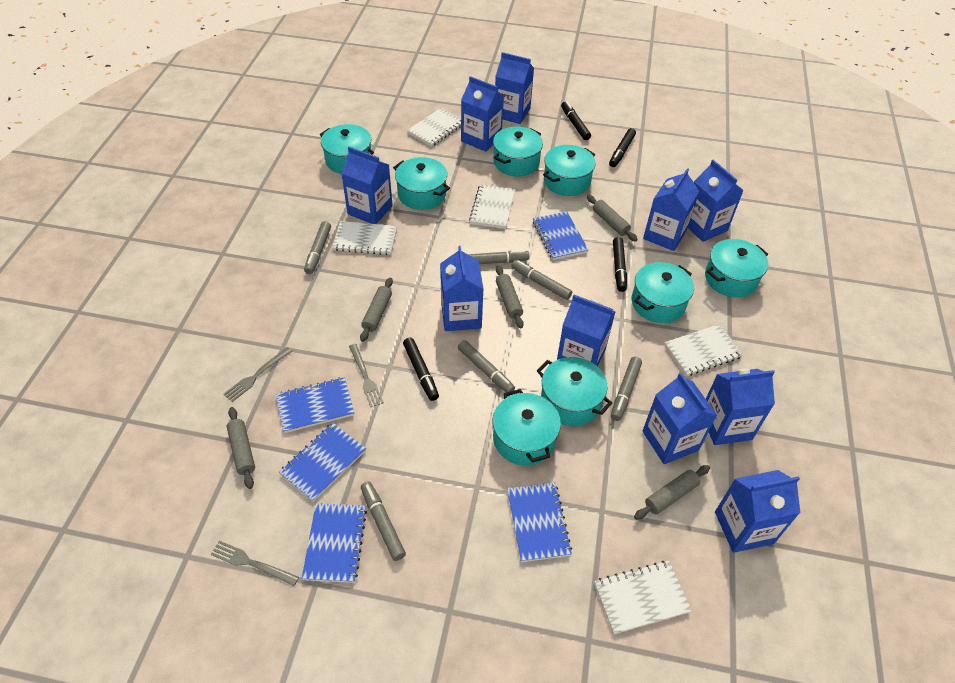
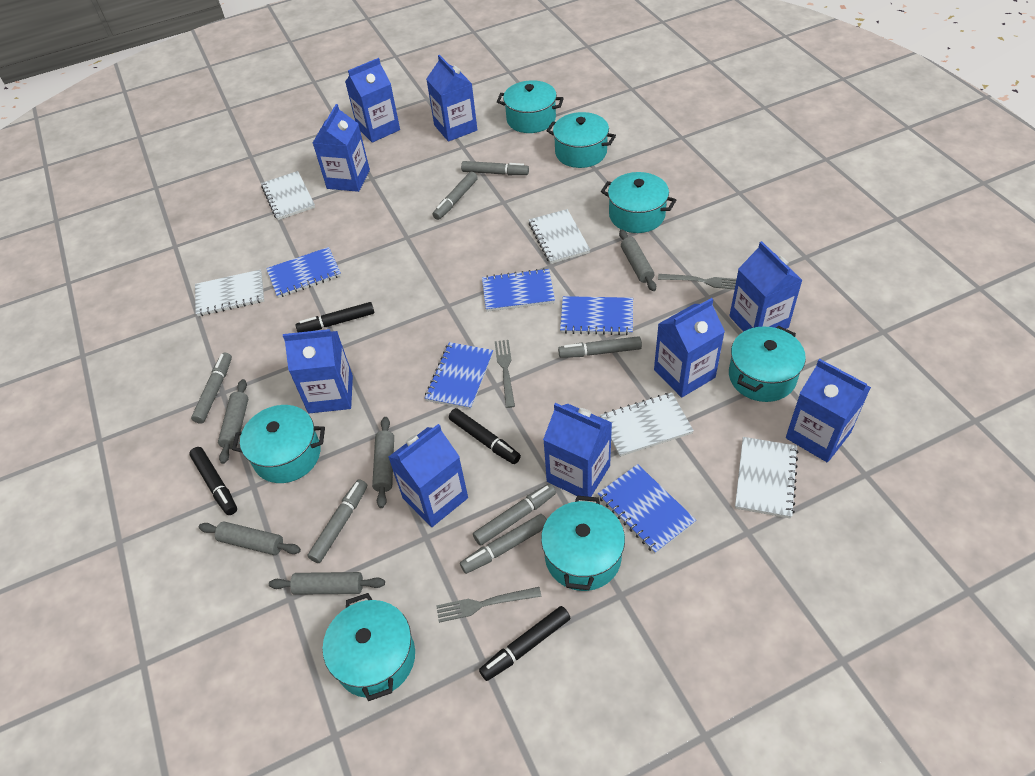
blue carton: 10 -> 9
grey marker: 6 -> 7
turquoise pot: 8 -> 7

